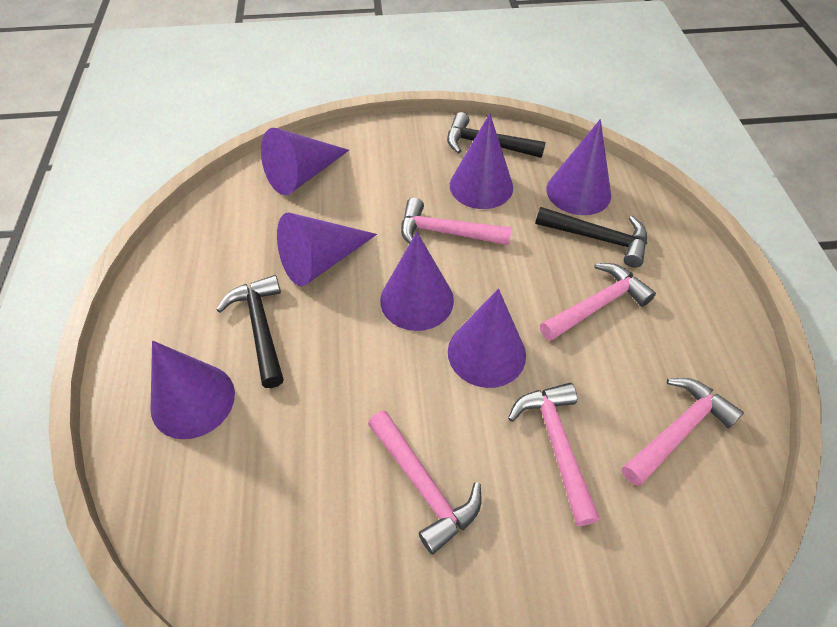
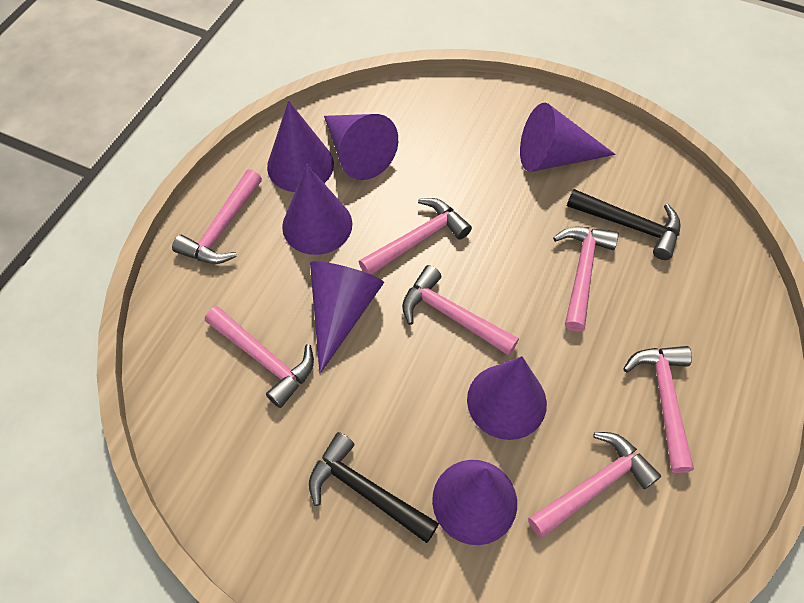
black hammer: 3 -> 2
pink hammer: 5 -> 7

